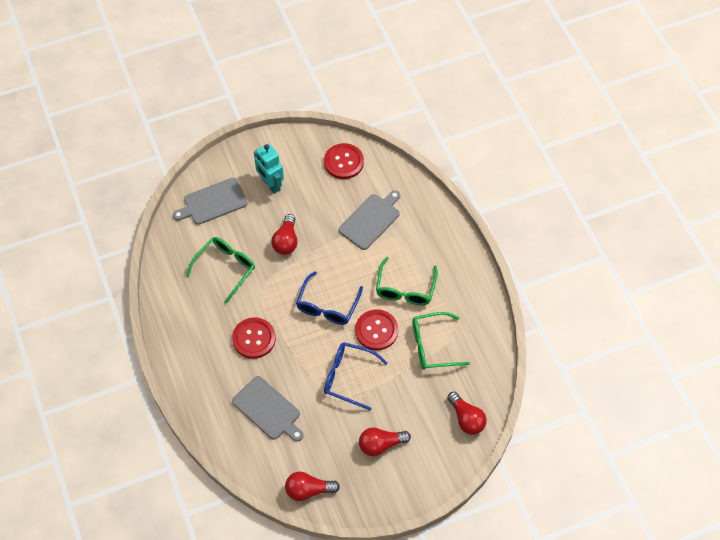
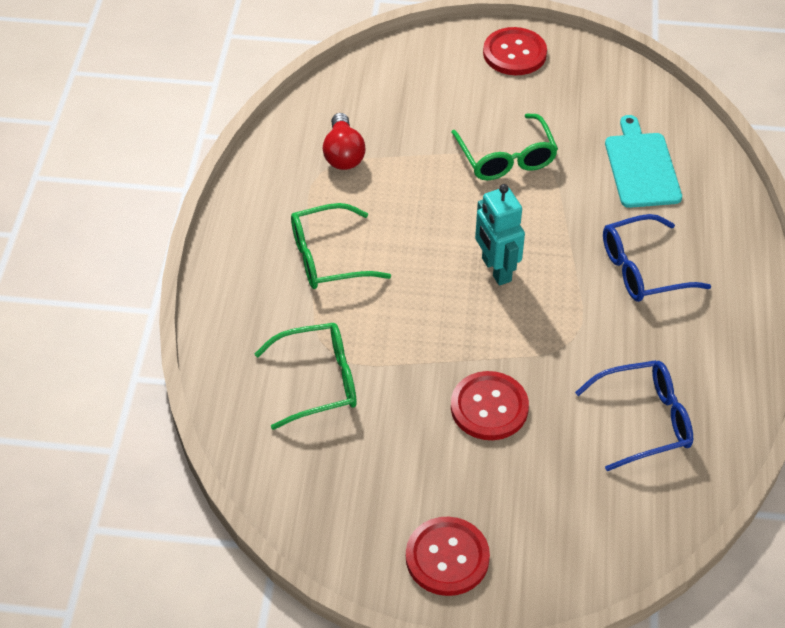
grey cutting board: 3 -> 0
red light bulb: 4 -> 1
turquoise cutting board: 0 -> 1

